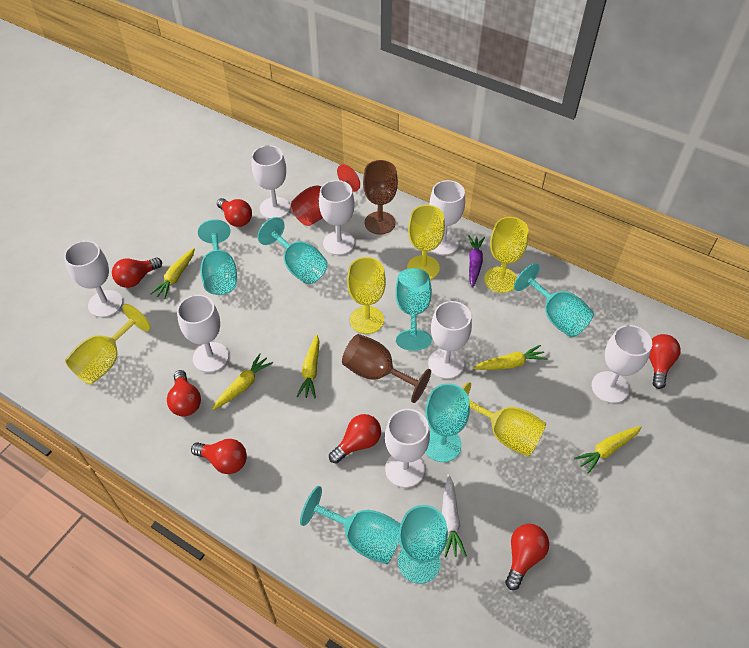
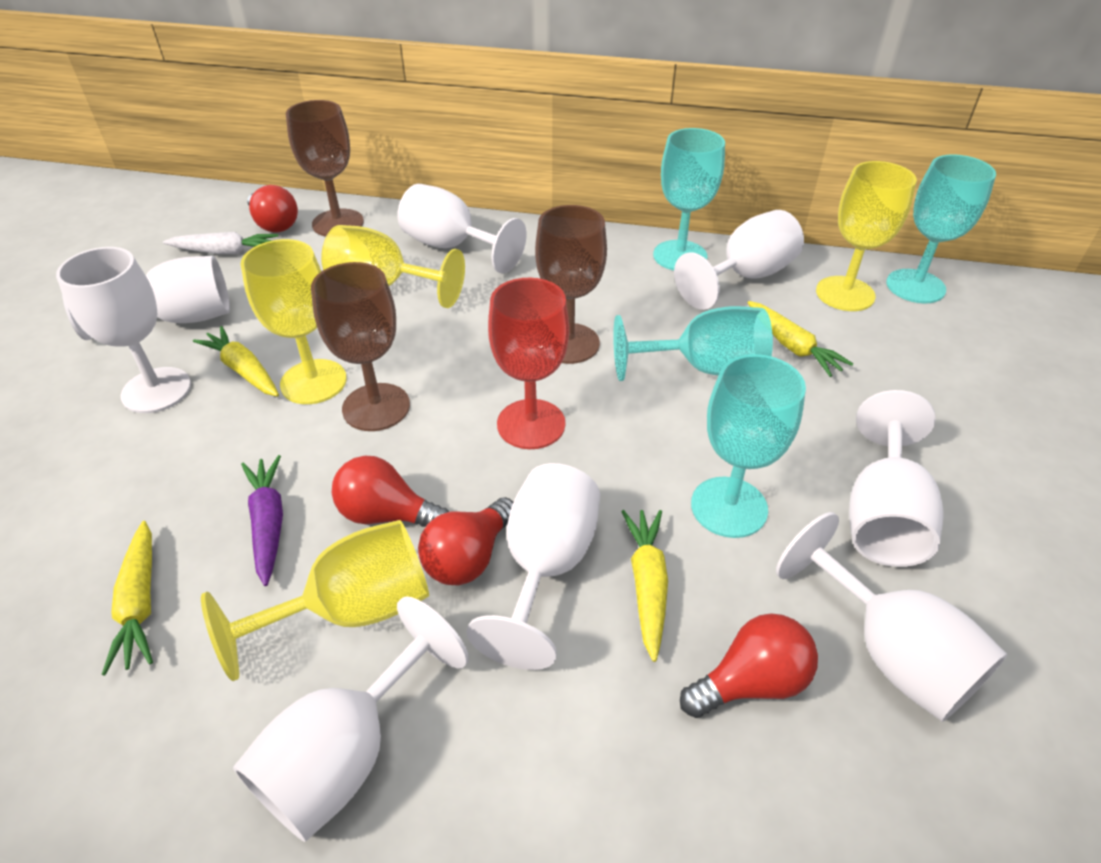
brown goblet: 2 -> 3
red light bulb: 7 -> 4
turquoise goblet: 7 -> 4
yellow carrot: 5 -> 4
yellow goblet: 5 -> 4

